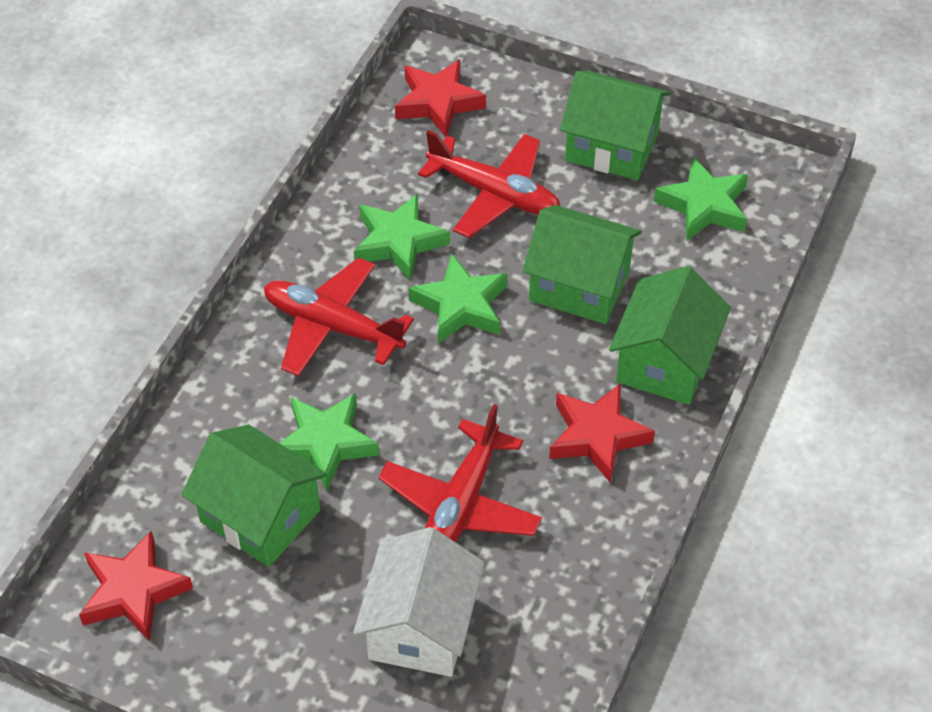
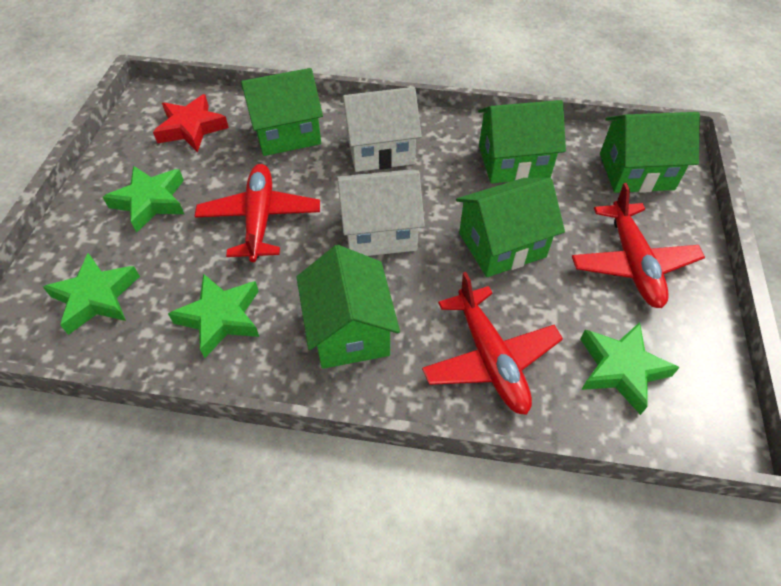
green house: 4 -> 5
red star: 3 -> 1
white house: 1 -> 2

